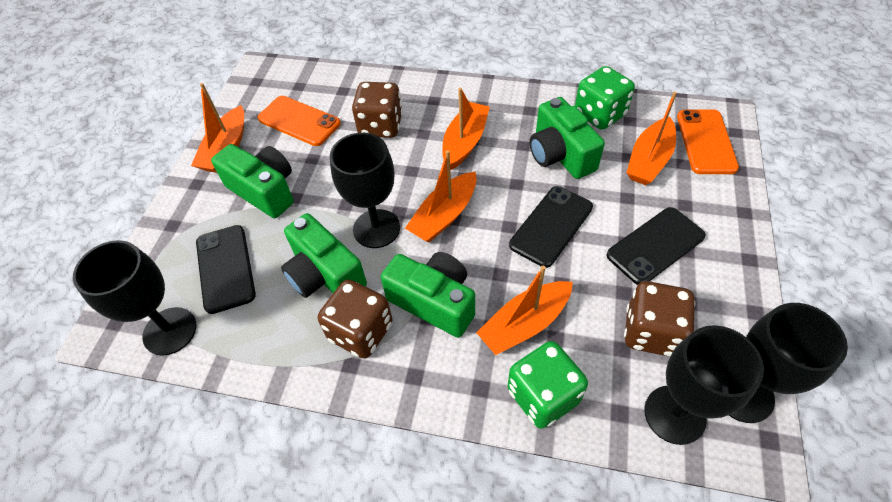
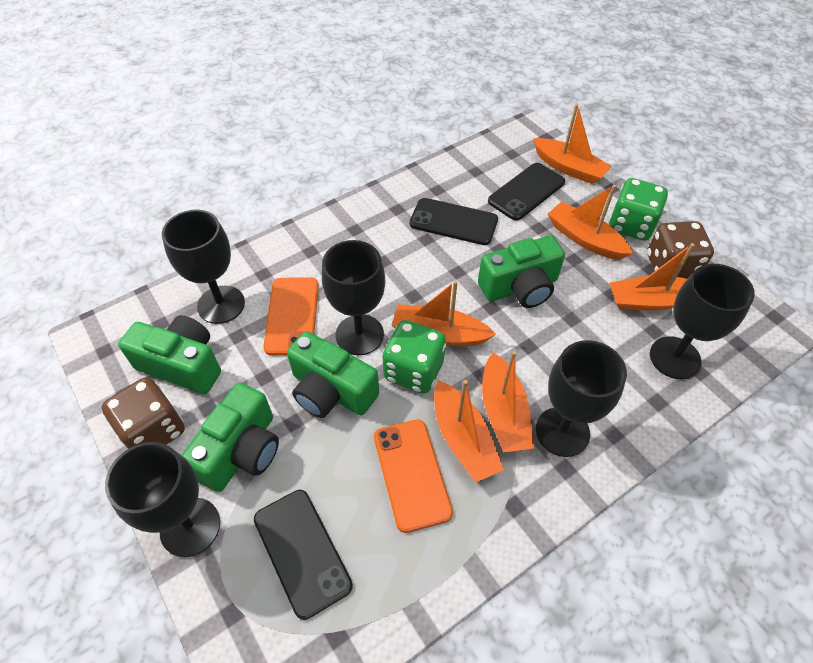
black goblet: 4 -> 5
brown dice: 3 -> 2
orange boat: 5 -> 6

